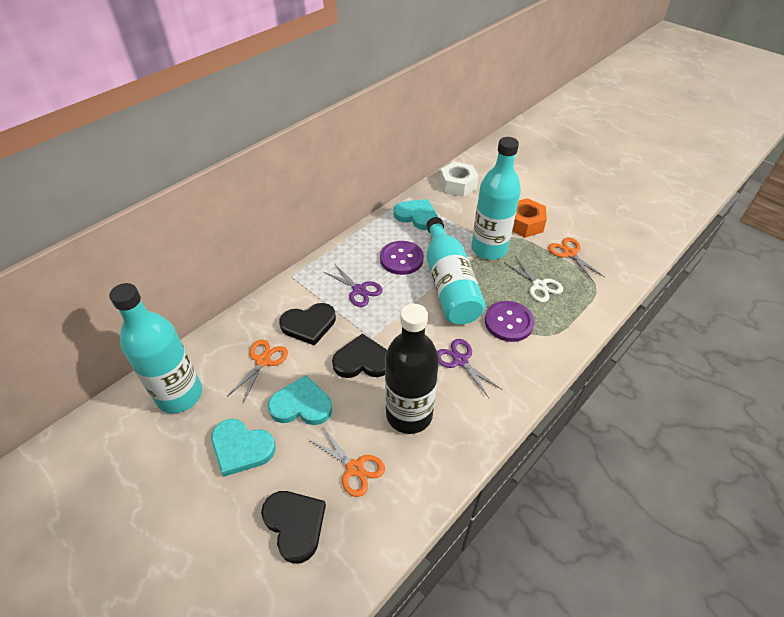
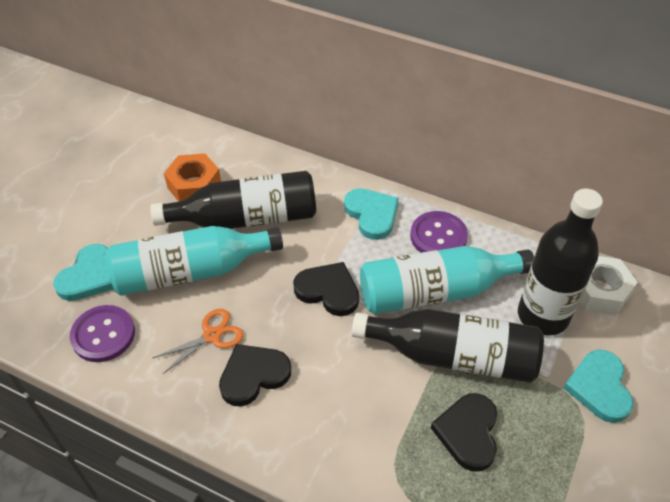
black bottle: 1 -> 3
orange scissors: 3 -> 1
purple scissors: 2 -> 0
turquoise bottle: 3 -> 2
white scissors: 1 -> 0

